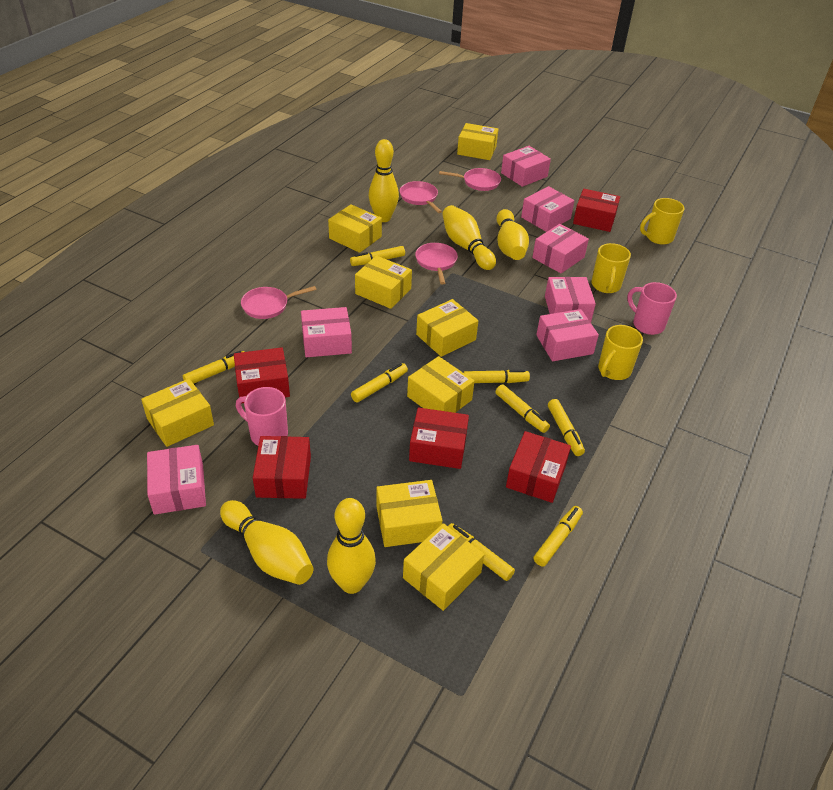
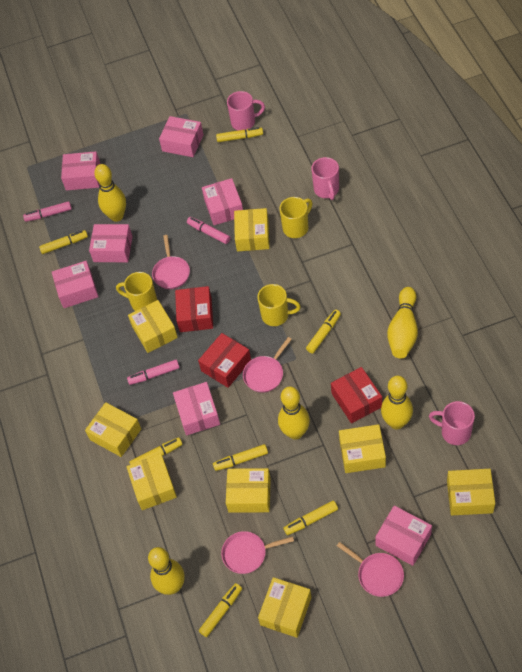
pink marker: 0 -> 3
pink mug: 2 -> 3
red box: 5 -> 3
yellow marker: 8 -> 7

